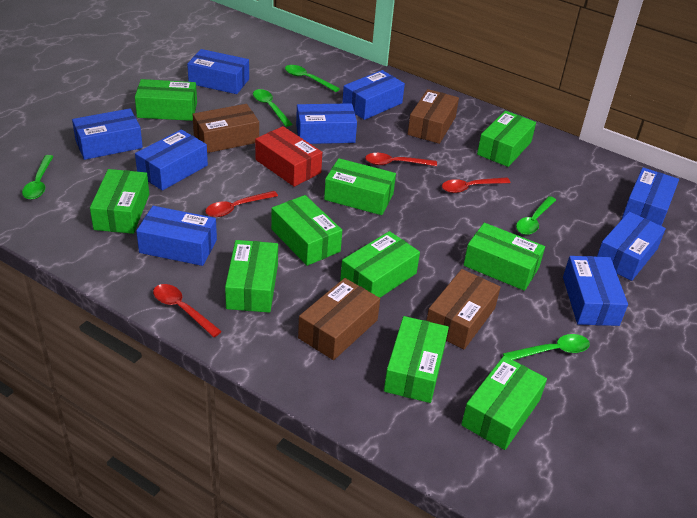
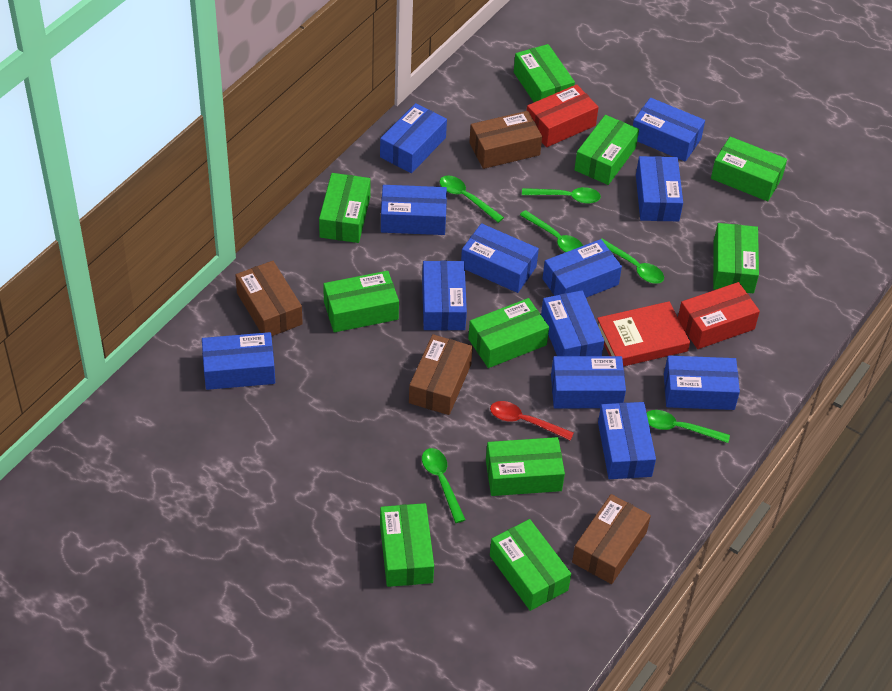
blue box: 9 -> 12
green spoon: 5 -> 6
red book: 0 -> 1
red box: 1 -> 2
red spoon: 4 -> 1

